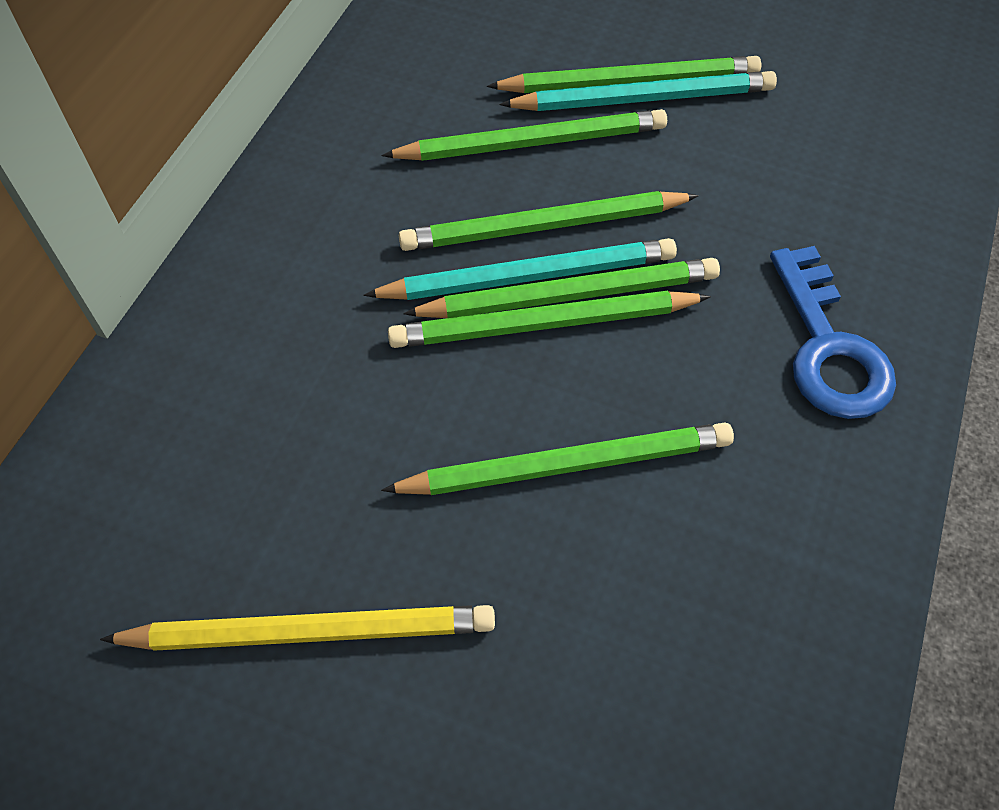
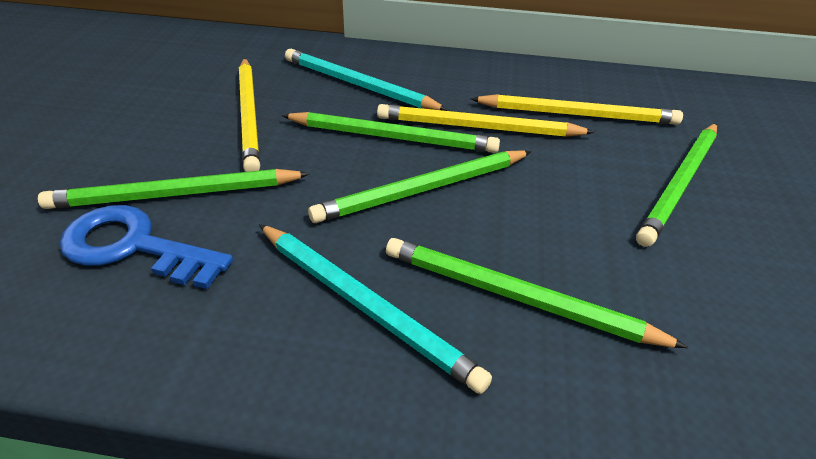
green pencil: 6 -> 5
yellow pencil: 1 -> 3

